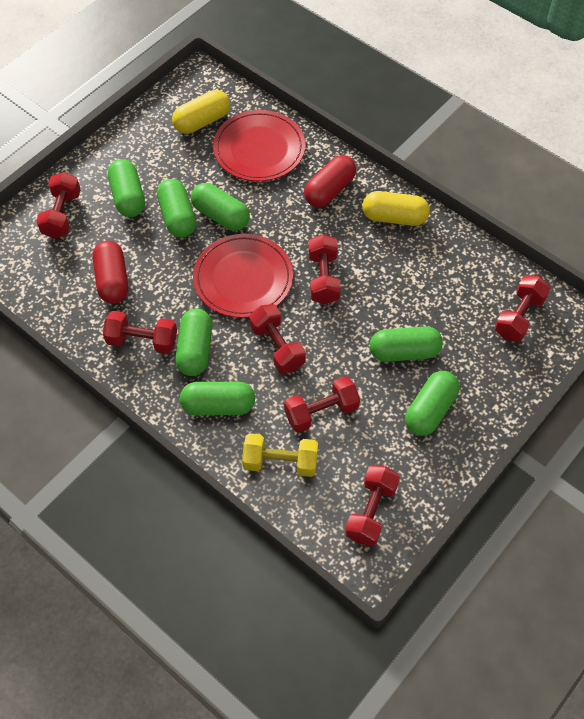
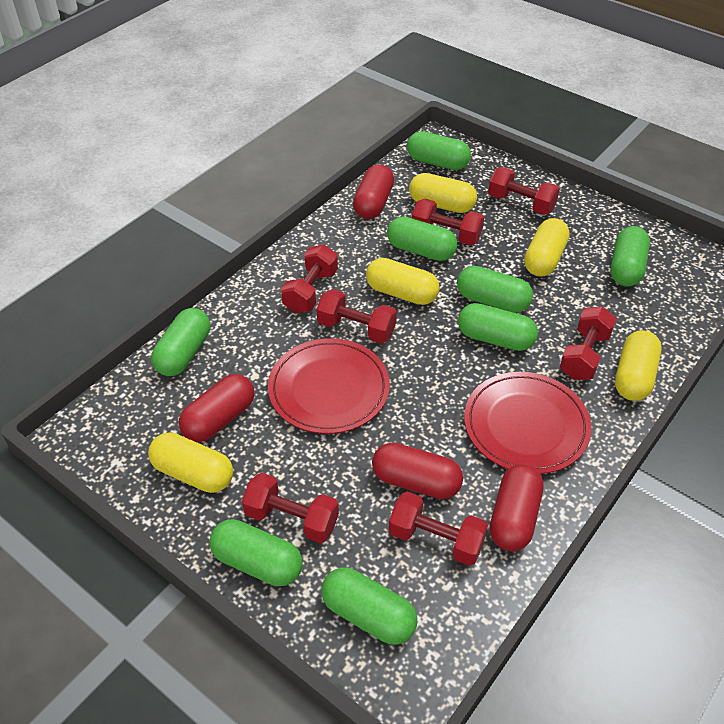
green capsule: 7 -> 8
red capsule: 2 -> 4
yellow capsule: 2 -> 5
yellow dumbbell: 1 -> 0

